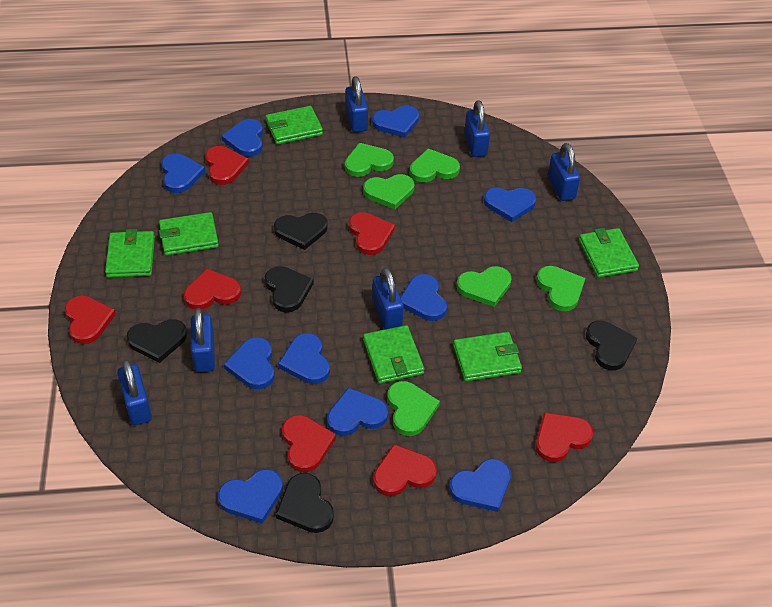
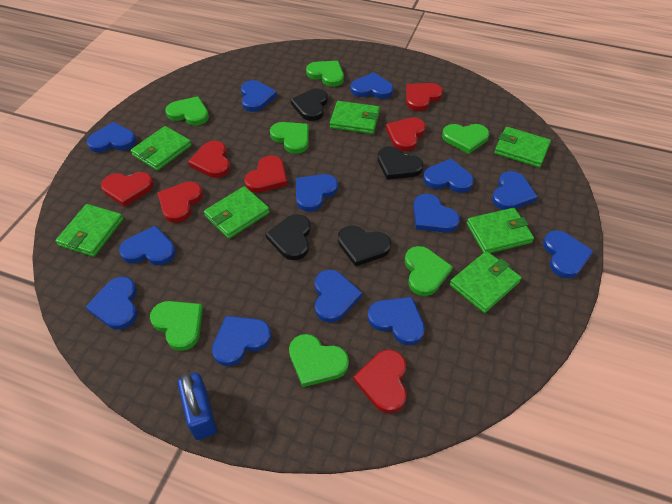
black heart: 5 -> 4
blue heart: 10 -> 13
blue padlock: 6 -> 1
green heart: 6 -> 7
green wallet: 6 -> 7

